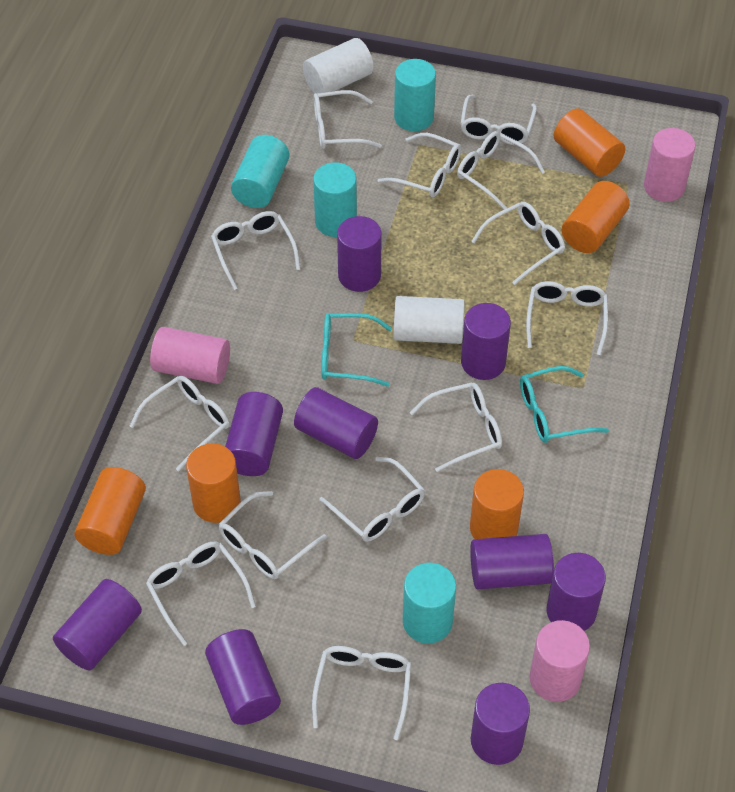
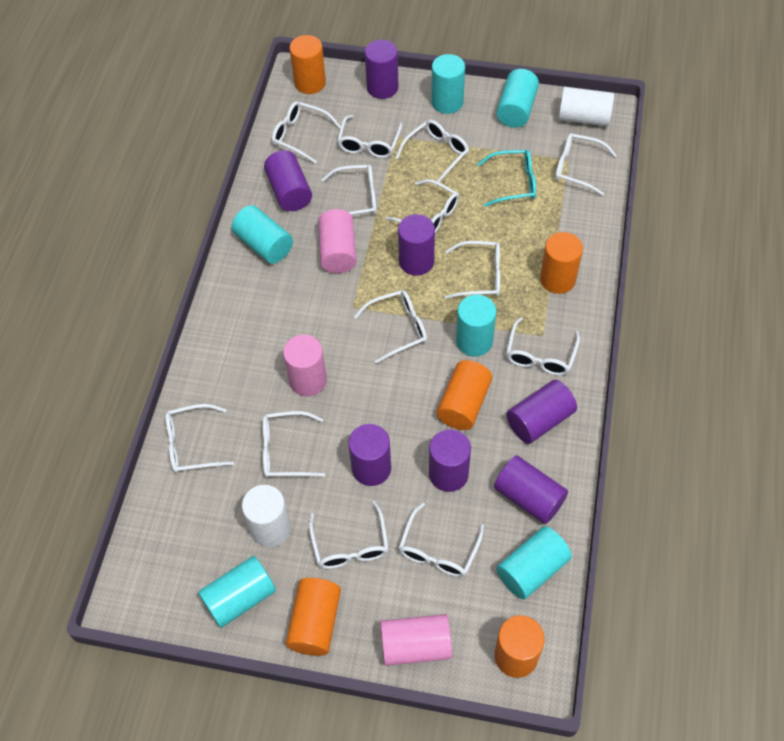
purple cylinder: 9 -> 7
turquoise cylinder: 4 -> 6
turquoise glasses: 2 -> 1

